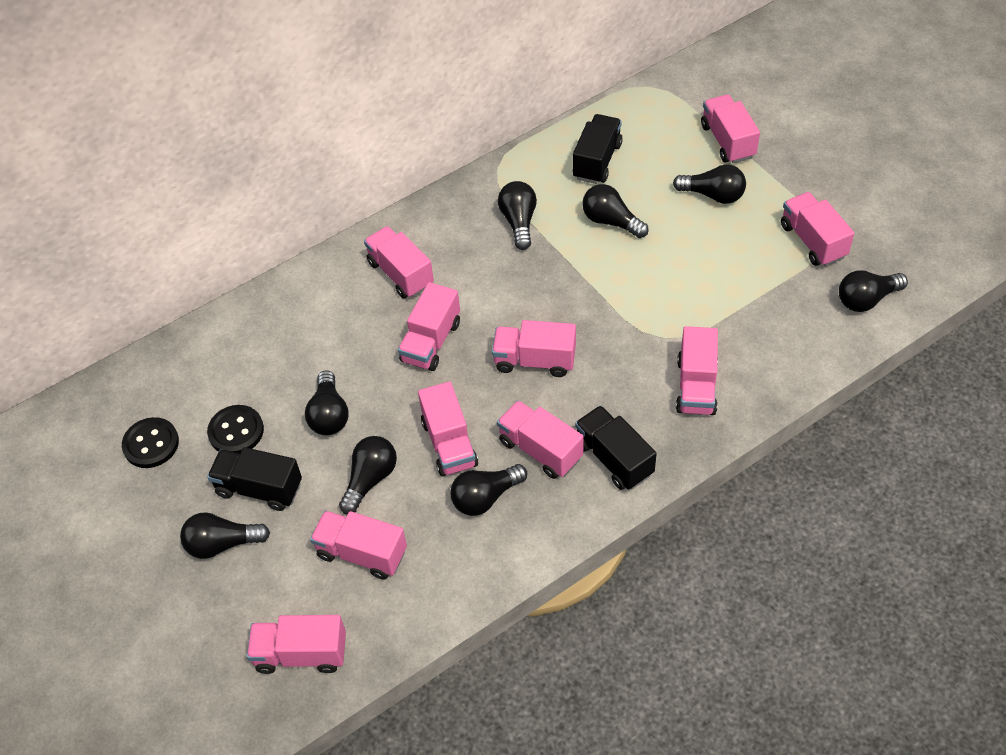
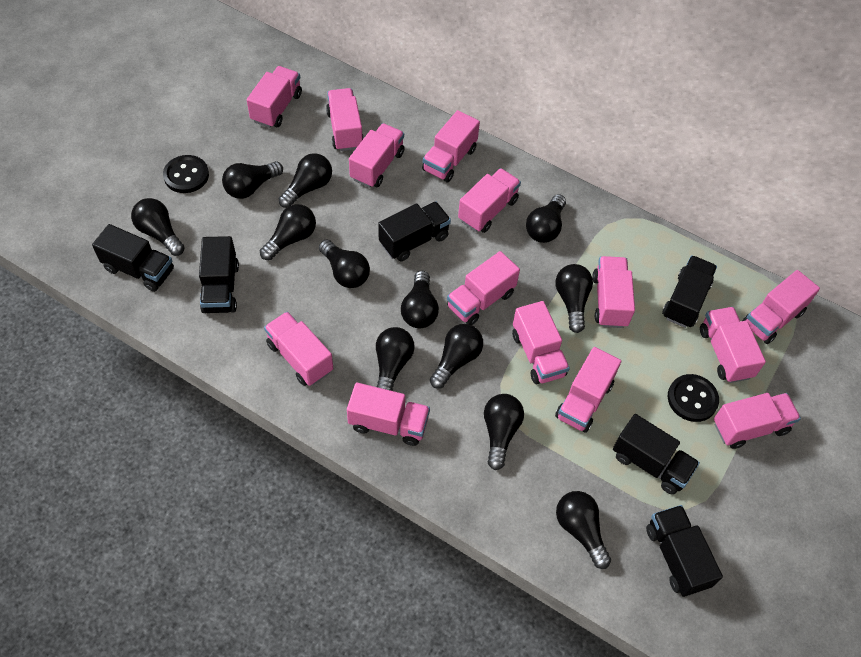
black light bulb: 8 -> 12
black truck: 3 -> 6
pink truck: 10 -> 14

